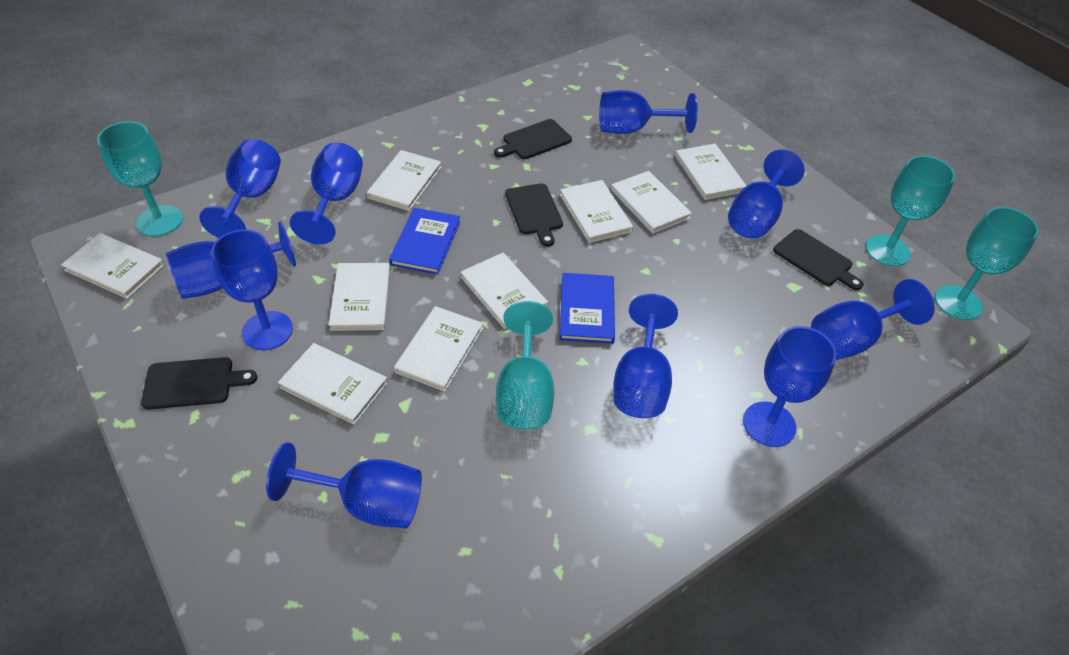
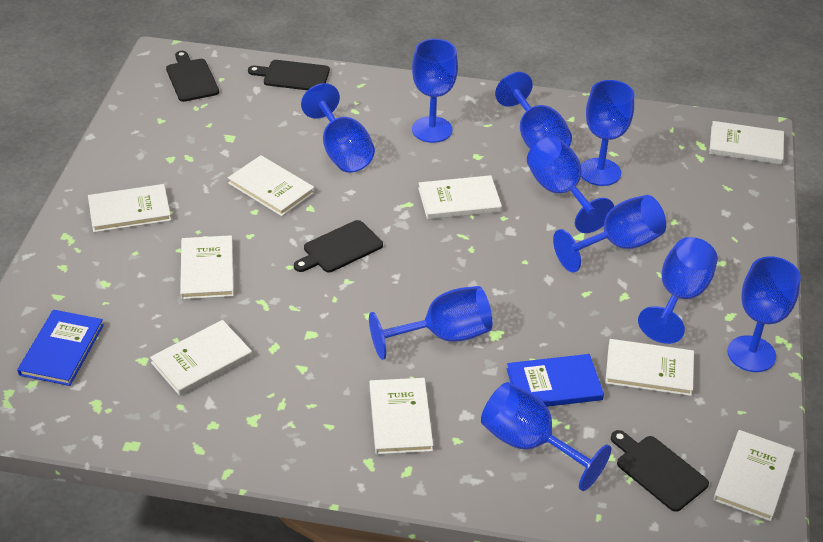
turquoise goblet: 4 -> 0

